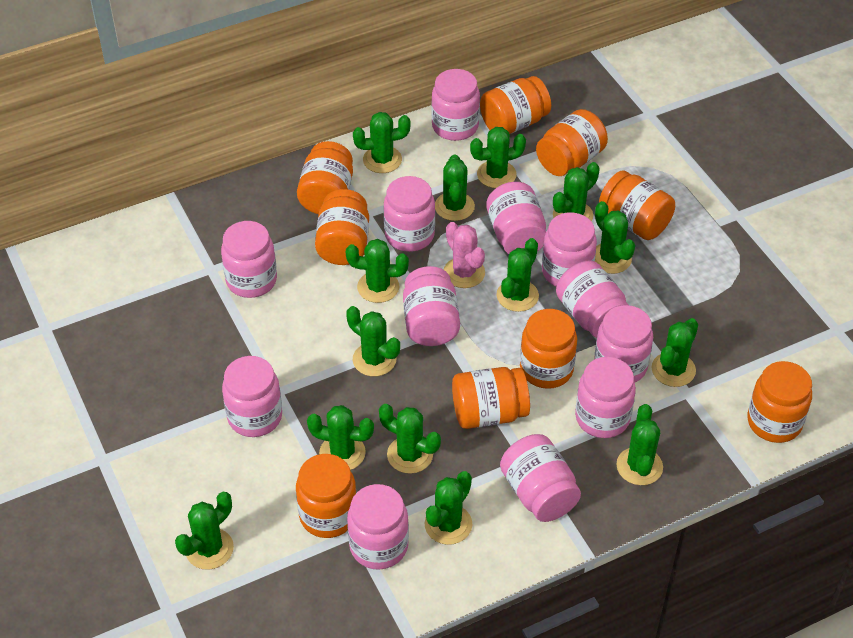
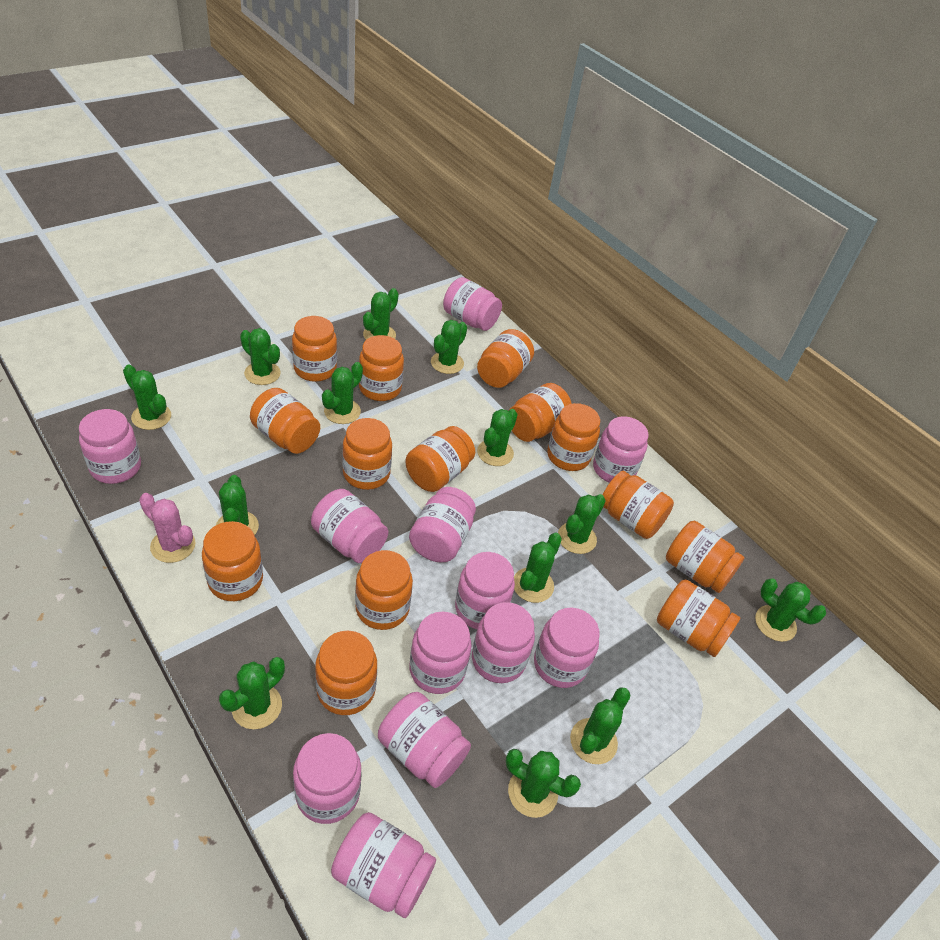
green cactus: 14 -> 13
orange jar: 9 -> 14

